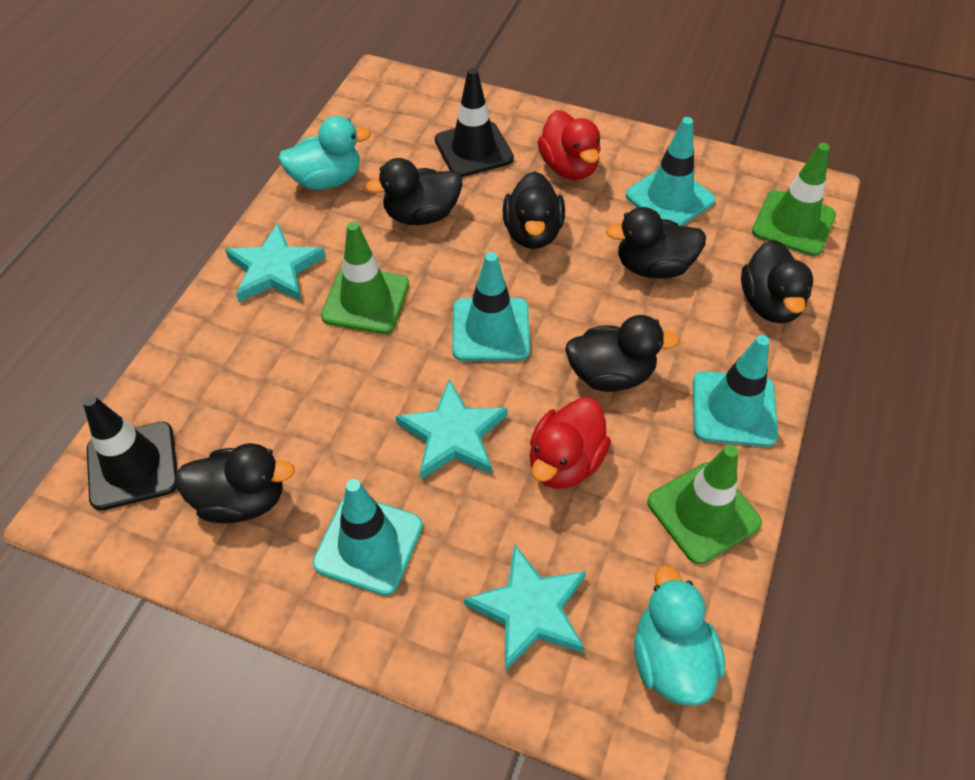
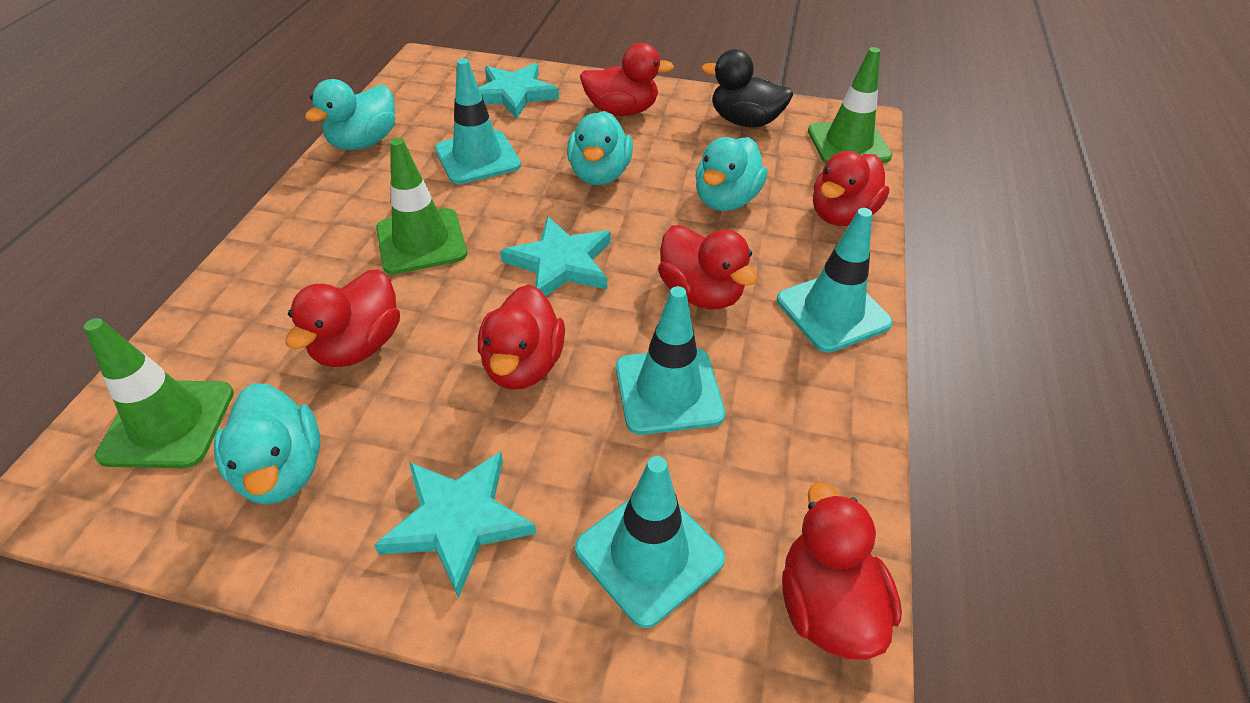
black duck: 6 -> 1
black traffic cone: 2 -> 0
red duck: 2 -> 6
turquoise duck: 2 -> 4

